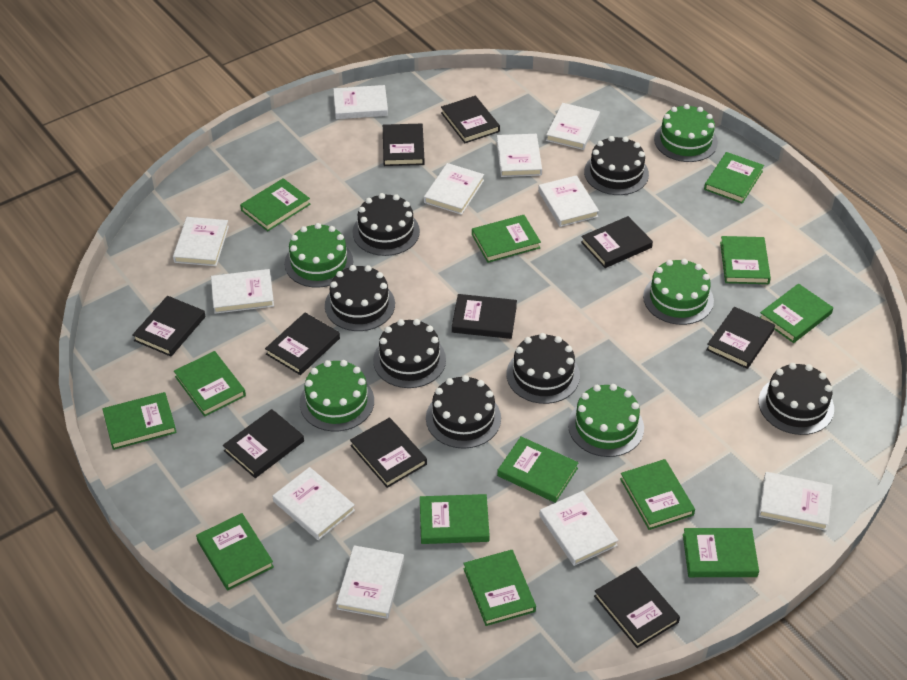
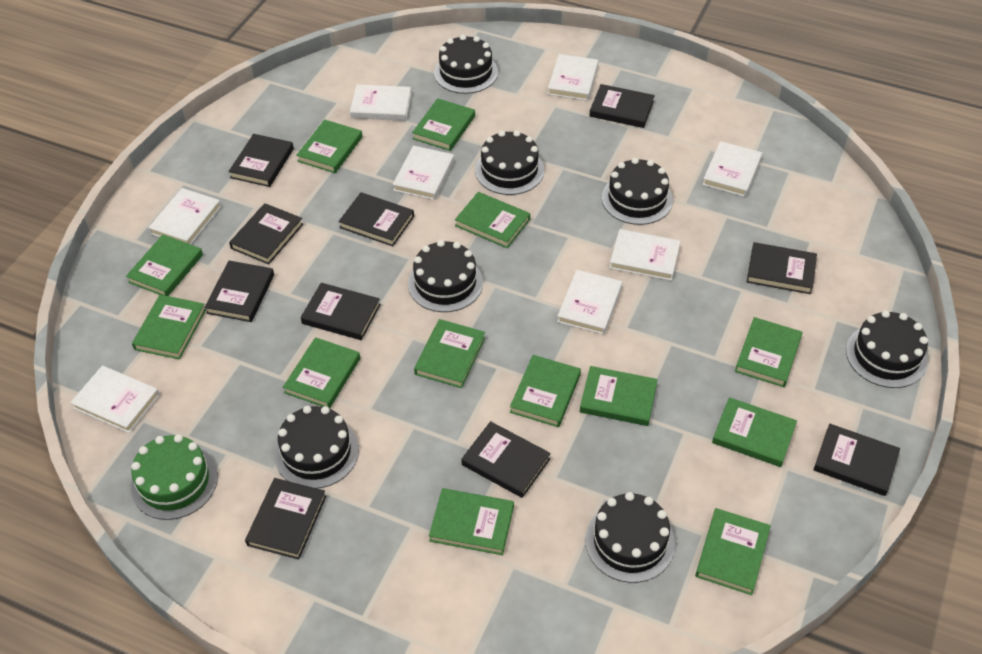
green cake: 5 -> 1
white book: 11 -> 8

